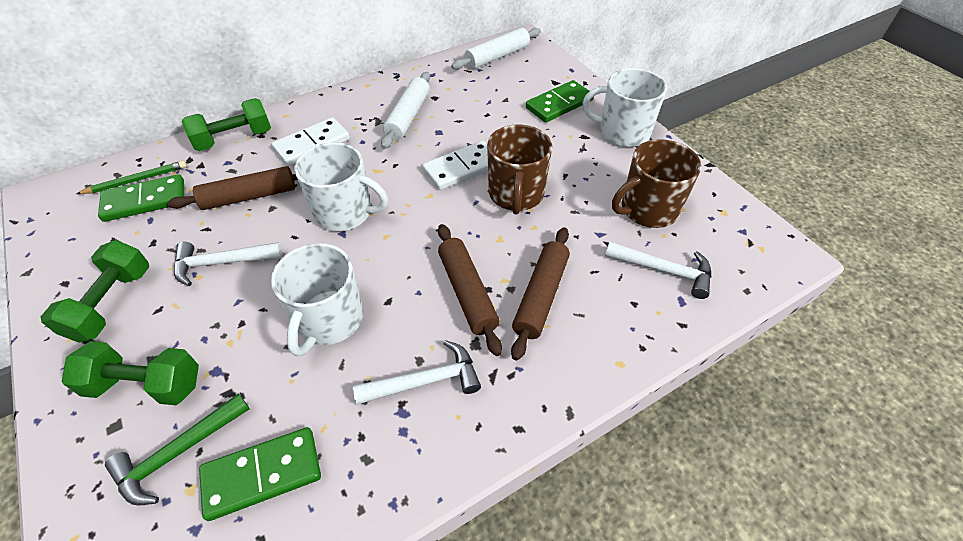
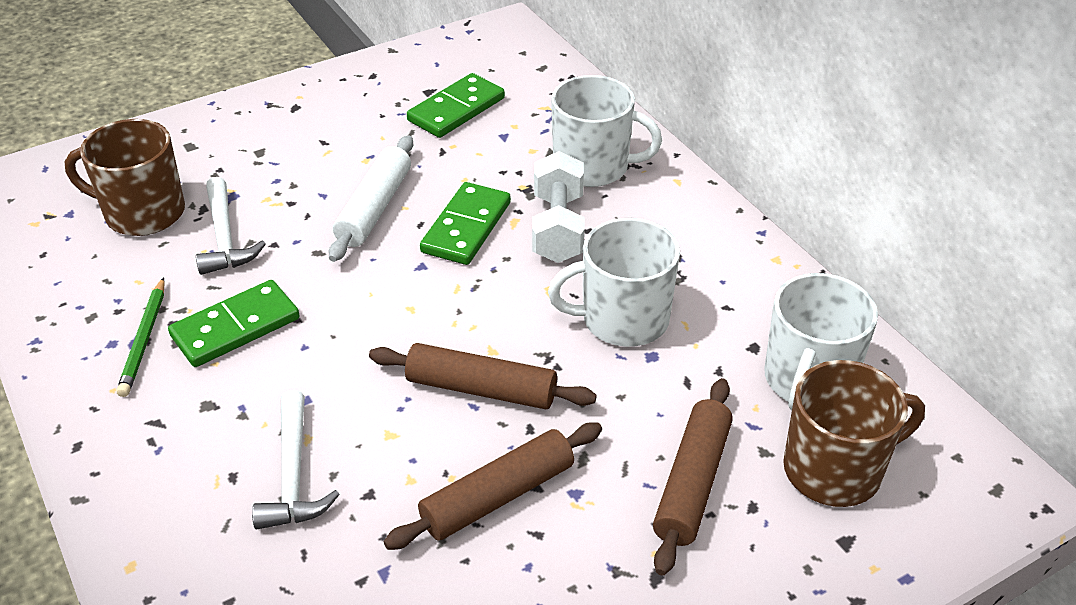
green dumbbell: 3 -> 0
green hammer: 1 -> 0
white domino: 2 -> 0
white dumbbell: 0 -> 1
white hammer: 3 -> 2
white rolling pin: 2 -> 1

